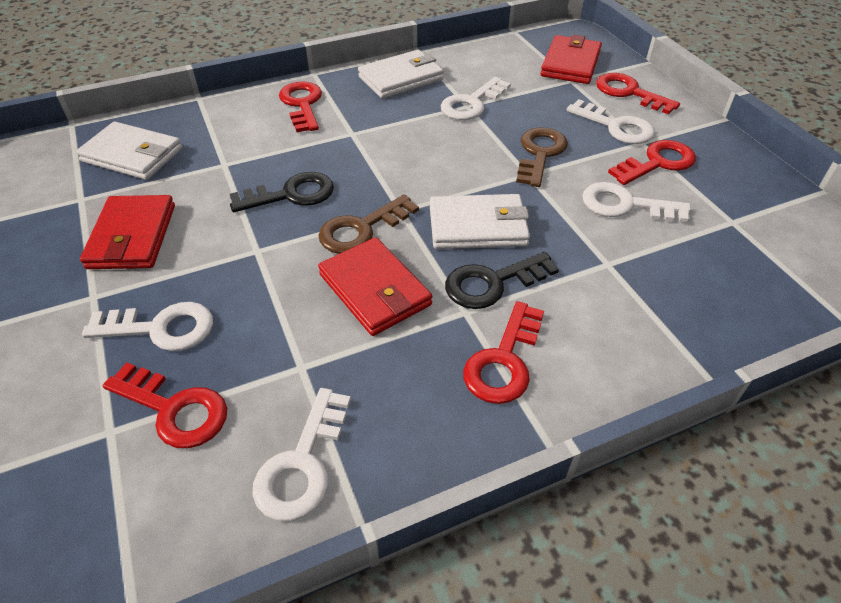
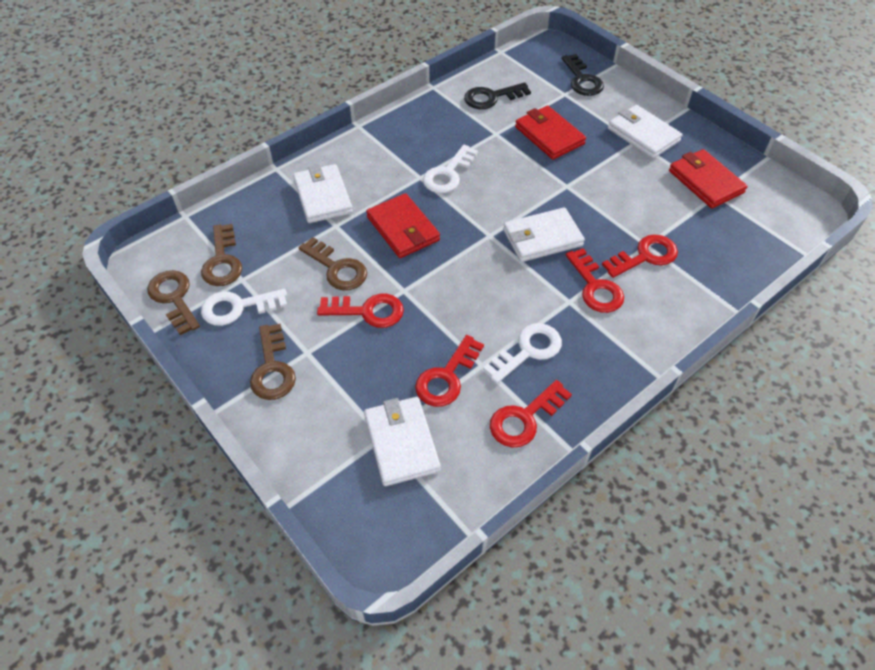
brown key: 2 -> 4
white key: 5 -> 3
white wallet: 3 -> 4

